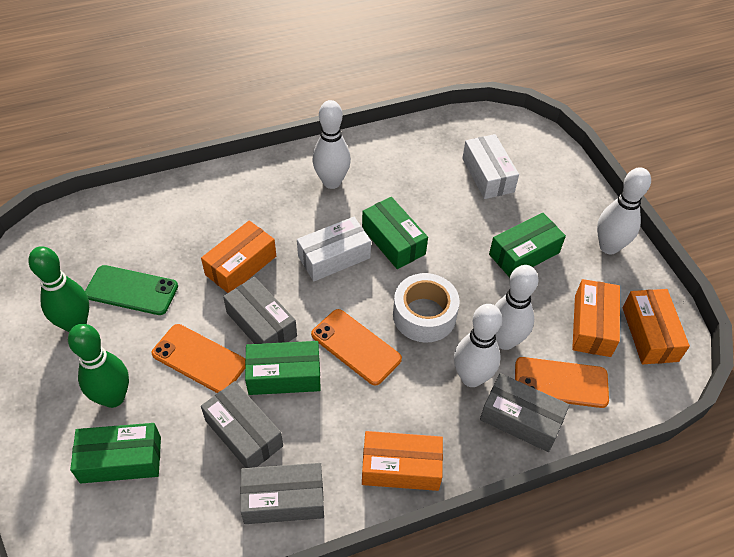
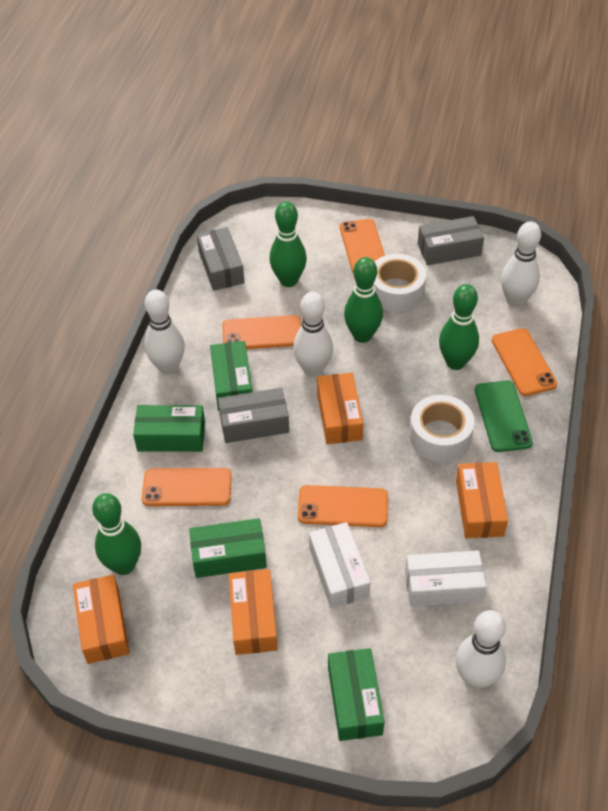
green bowling pin: 2 -> 4
grey box: 4 -> 3
orange phone: 3 -> 5
white tape: 1 -> 2

